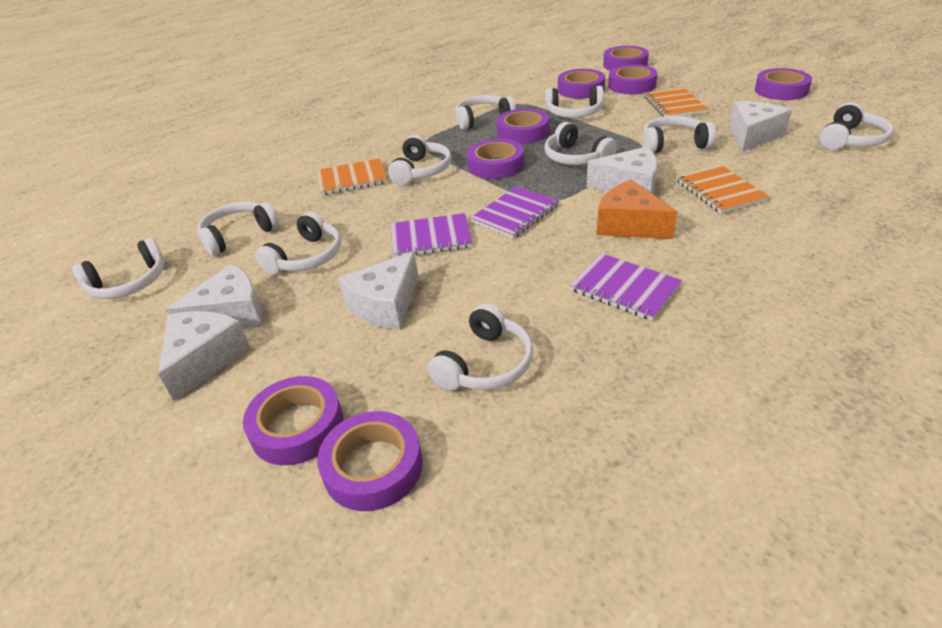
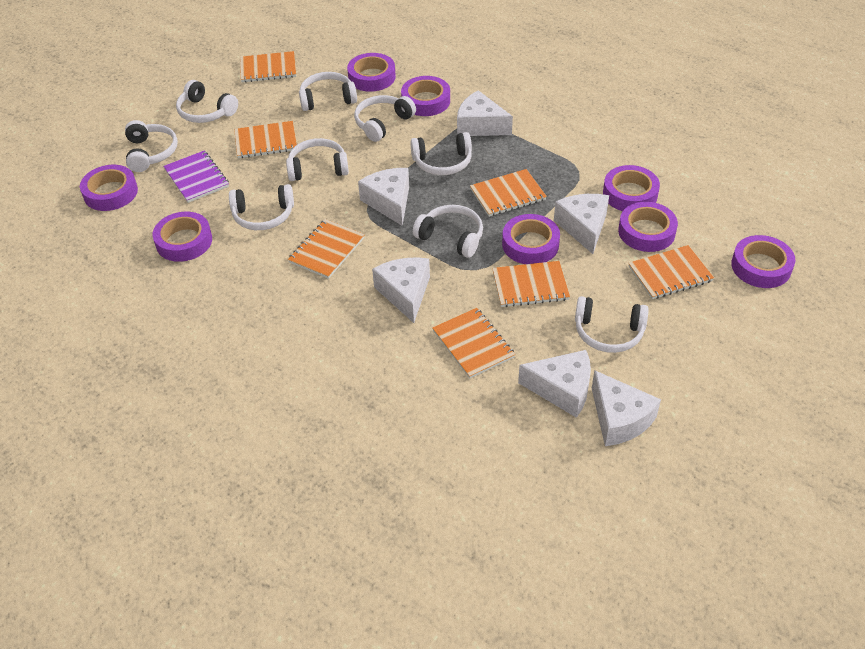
orange cheese: 1 -> 0
orange notebook: 3 -> 7
purple notebook: 3 -> 1
white cheese: 5 -> 6
white headphones: 10 -> 9

